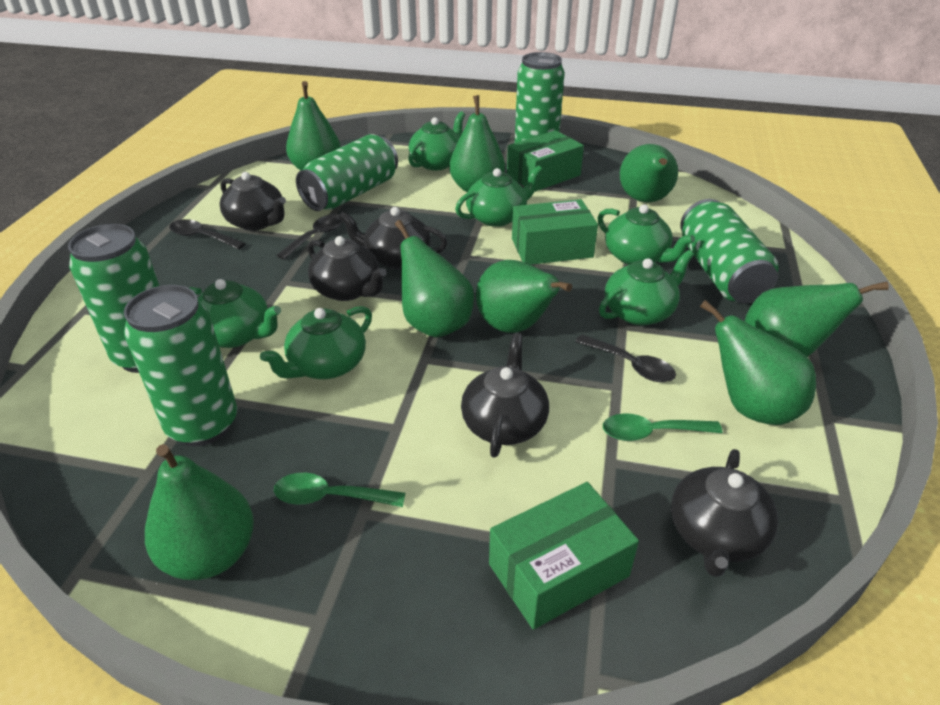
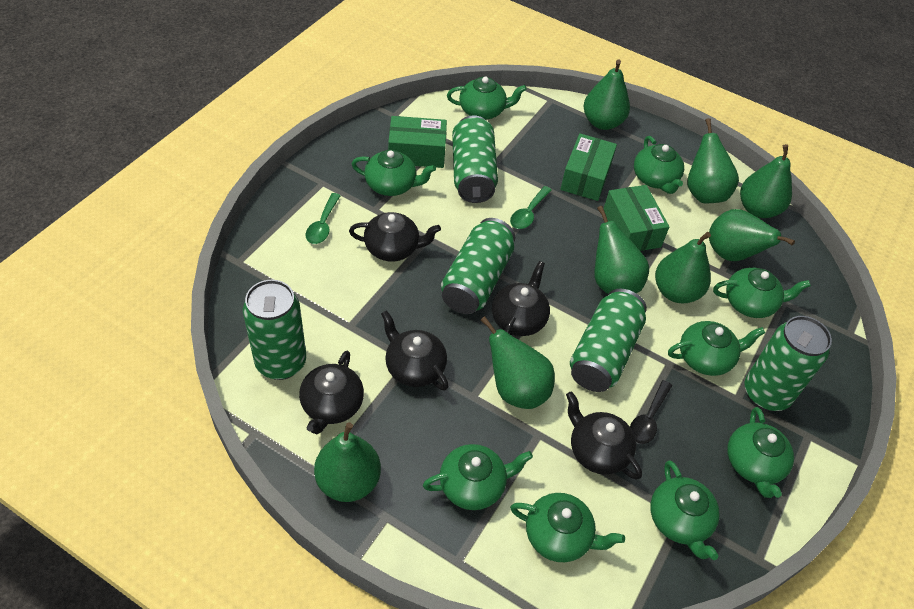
black spoon: 3 -> 1
green teapot: 6 -> 9

